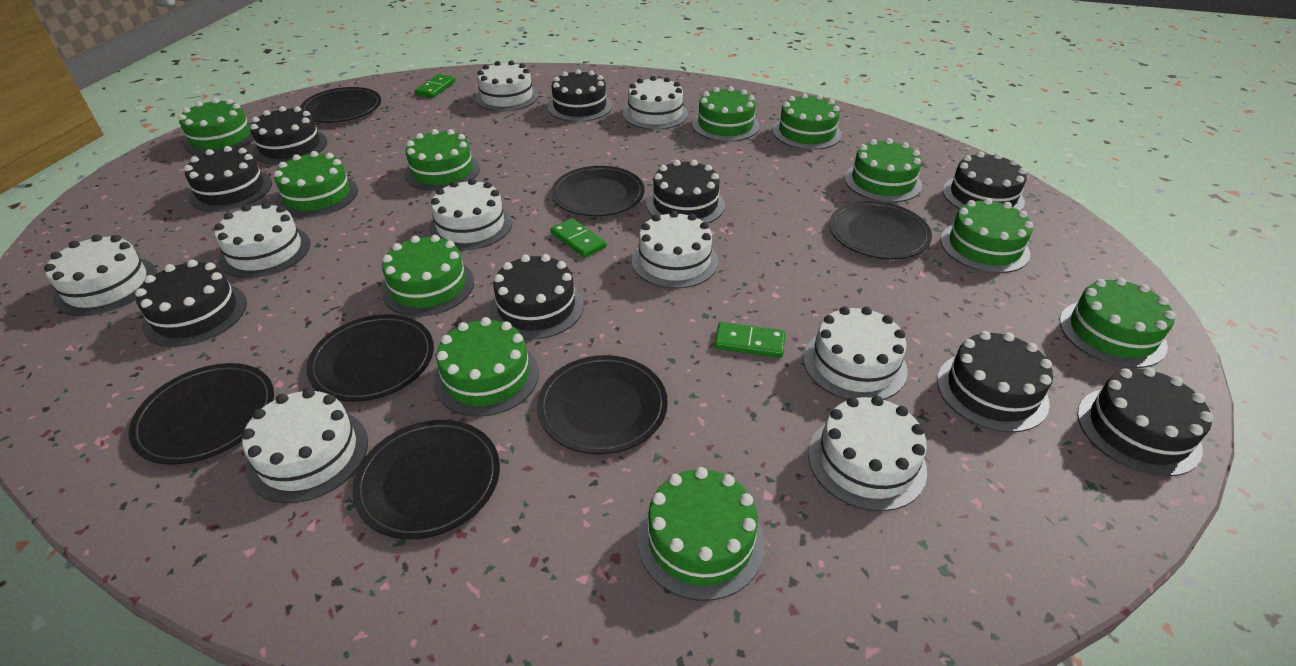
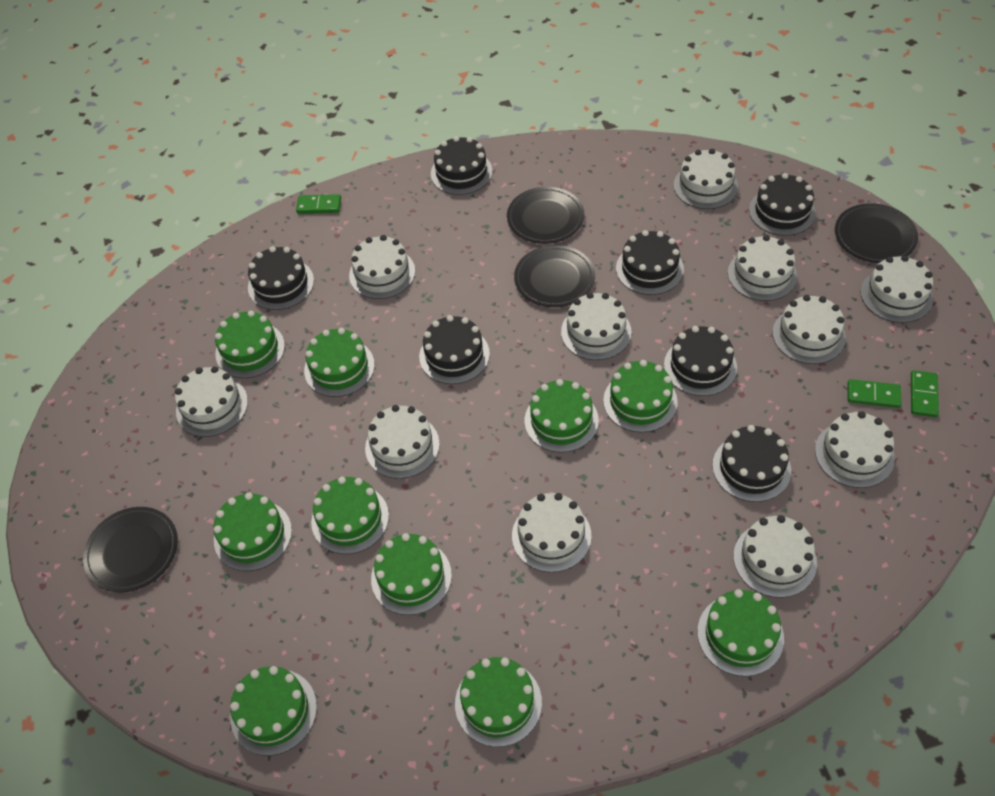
black cake: 9 -> 7
black plate: 7 -> 4
green cake: 11 -> 10
white cake: 9 -> 11

